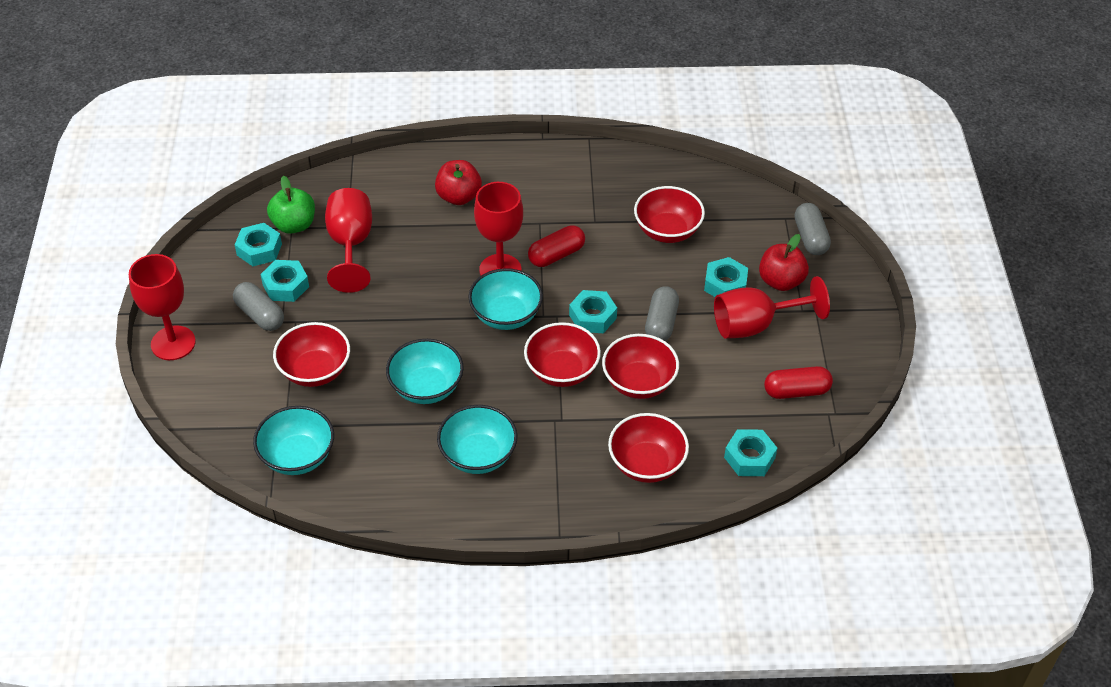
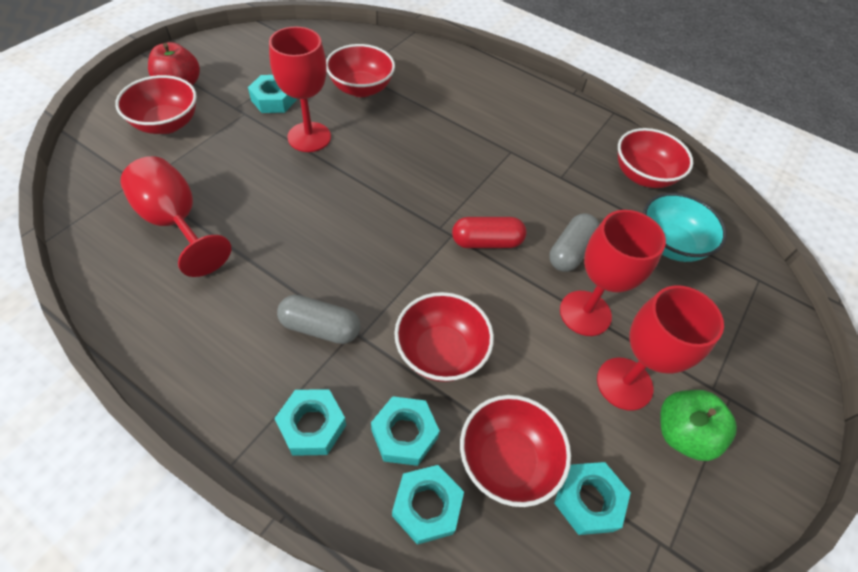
grey capsule: 3 -> 2
red apple: 2 -> 1
red capsule: 2 -> 1
turquoise bowl: 4 -> 1

